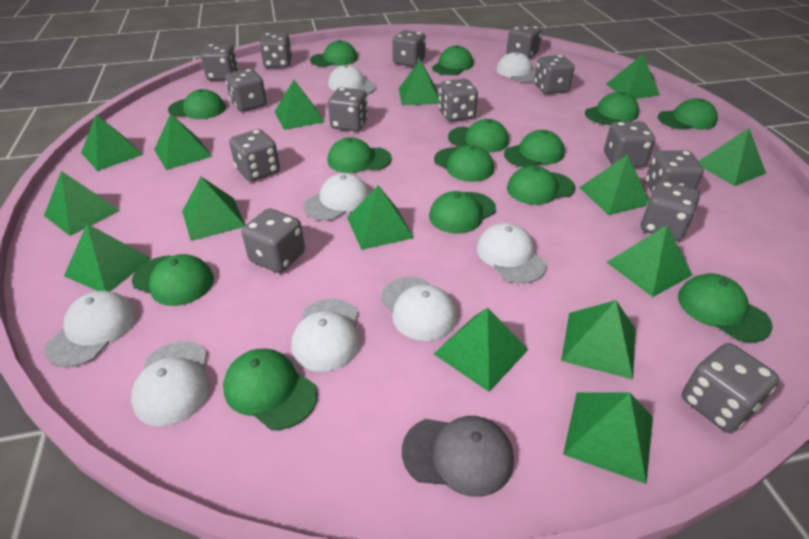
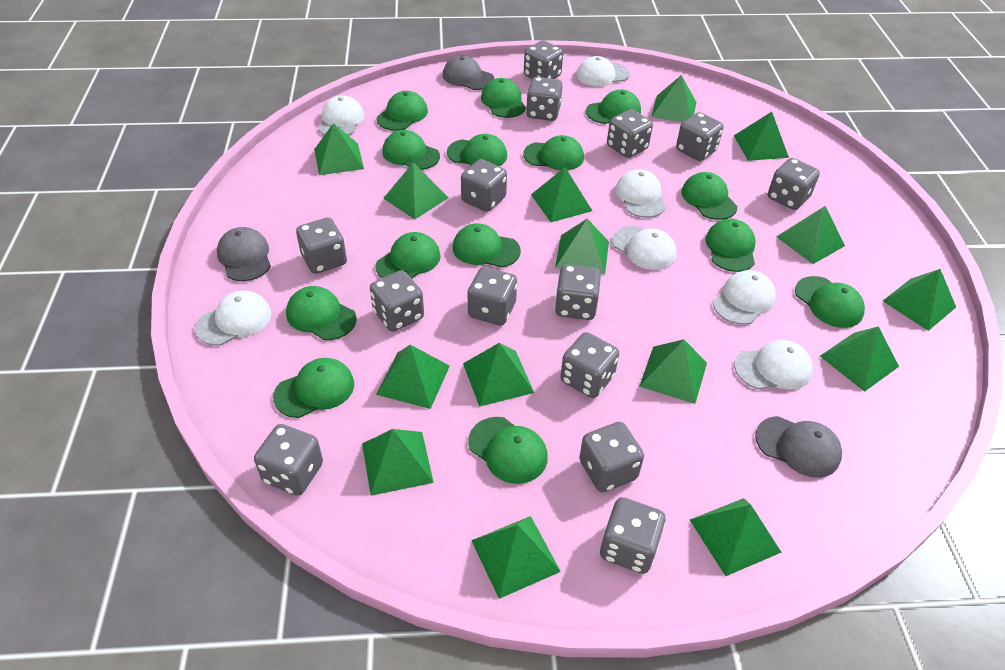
grey cap: 1 -> 3
white cap: 8 -> 7

